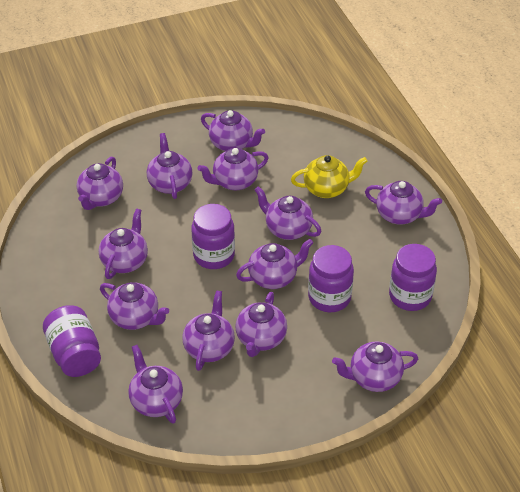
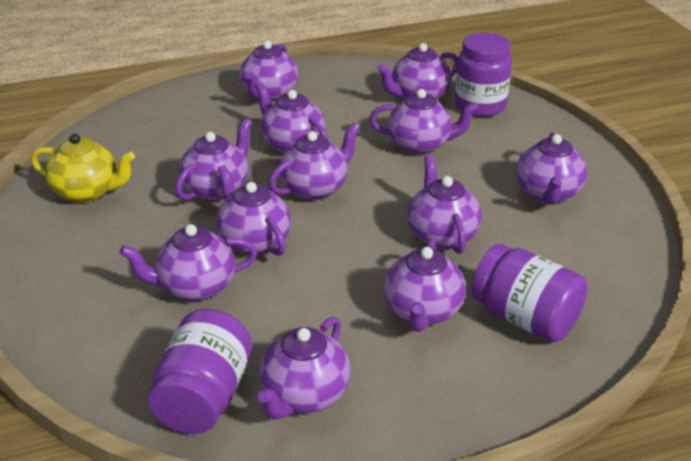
purple jar: 4 -> 3
purple teapot: 13 -> 12

